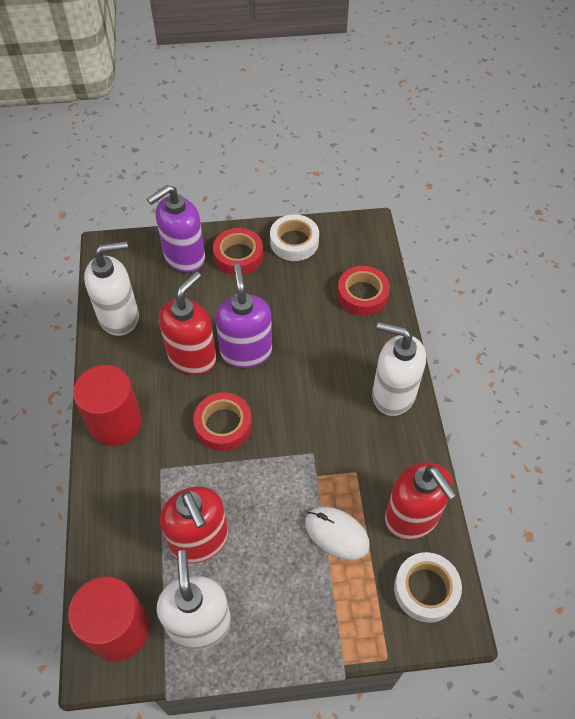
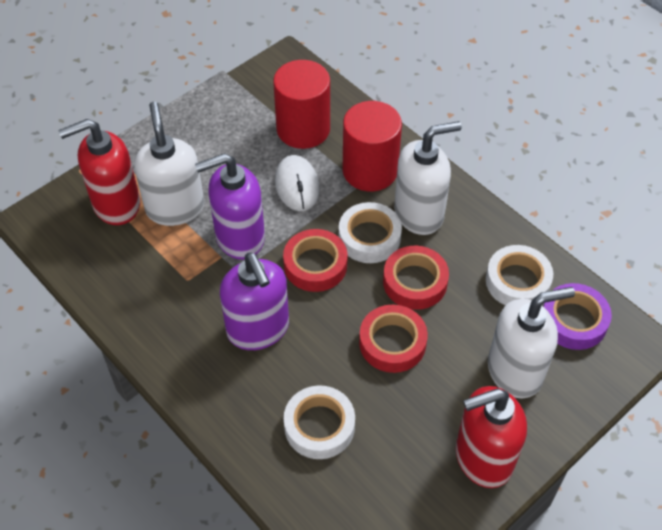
purple tape: 0 -> 1
red soap dispenser: 3 -> 2
white tape: 2 -> 3

